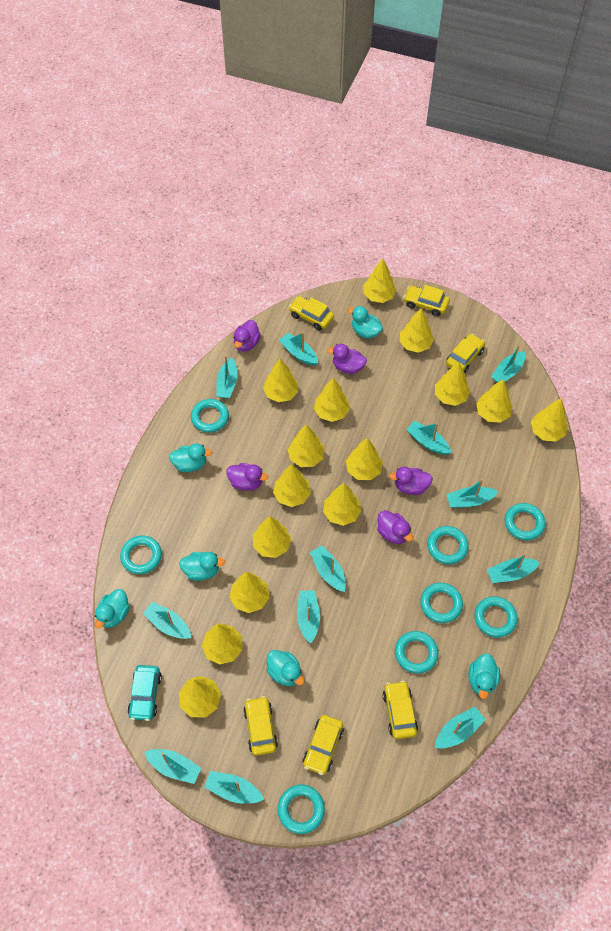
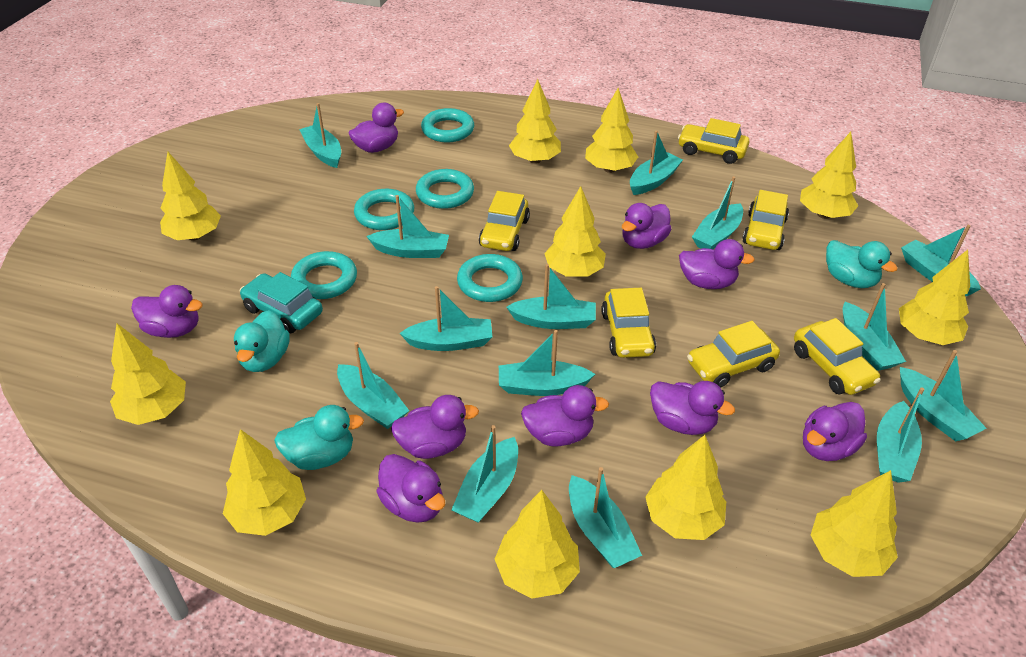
purple duck: 5 -> 9
turquoise boat: 12 -> 14
turquoise duck: 6 -> 3
turquoise ring: 8 -> 5
yellow tree: 15 -> 11

